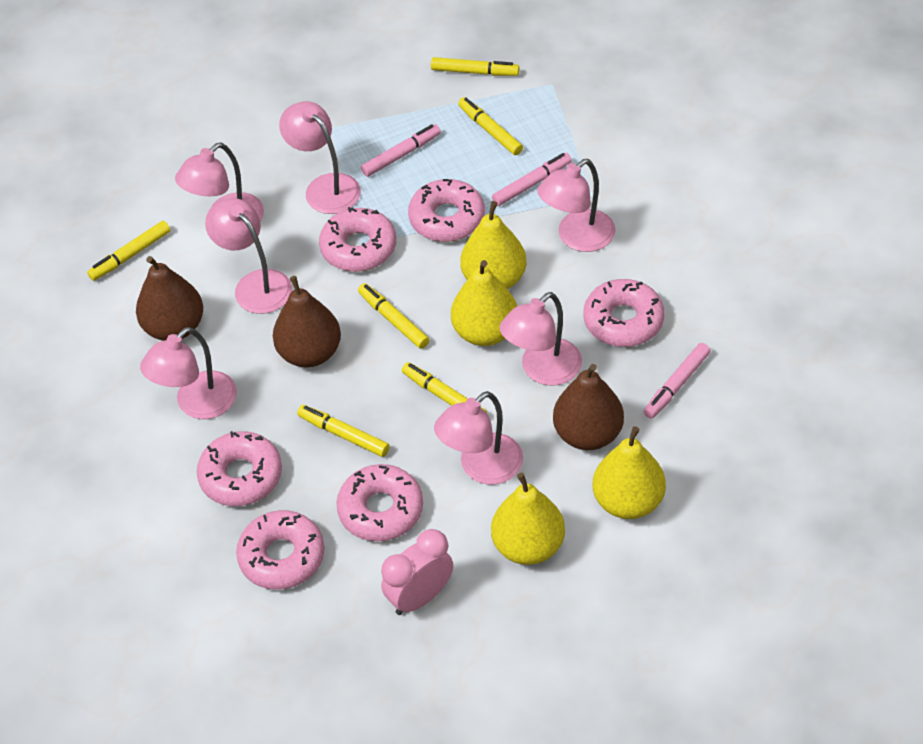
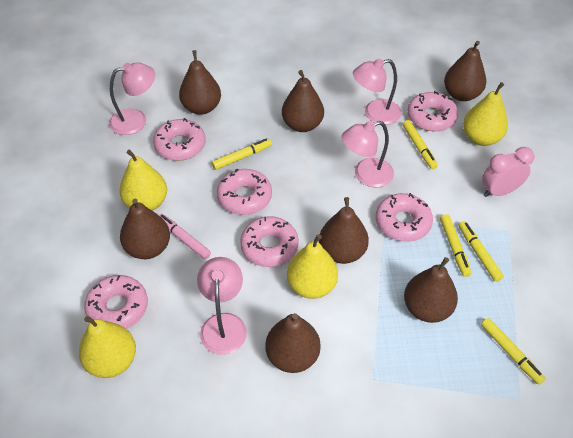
brown pear: 3 -> 7
pink lamp: 7 -> 4
pink marker: 3 -> 1
yellow marker: 6 -> 5

